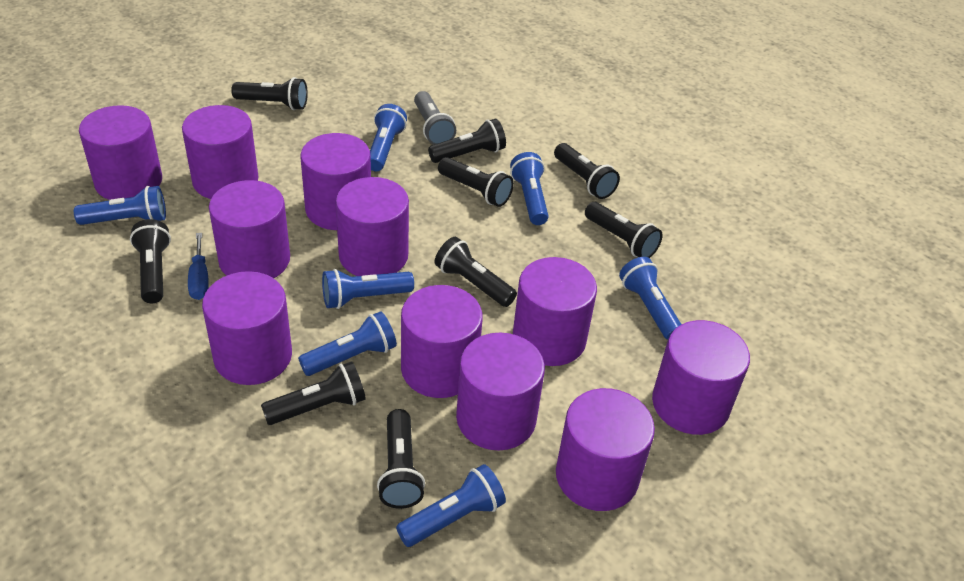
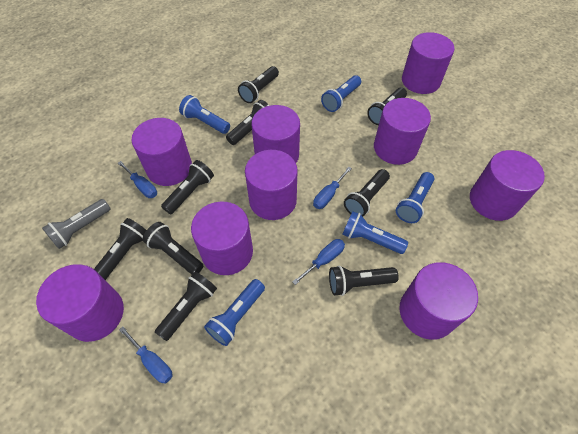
blue flashlight: 7 -> 5
blue screwdriver: 1 -> 4
purple cylinder: 11 -> 9

